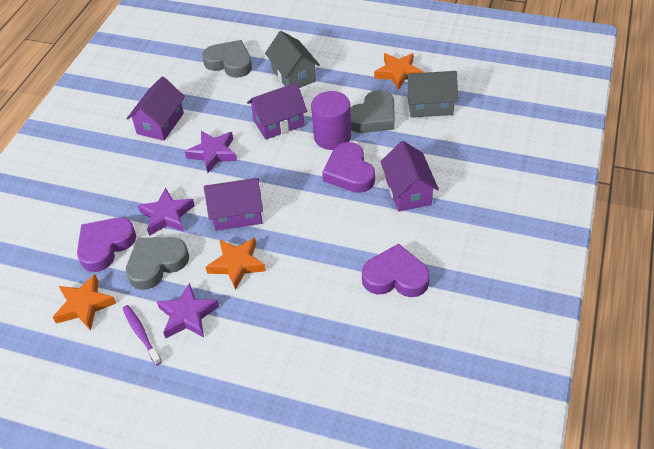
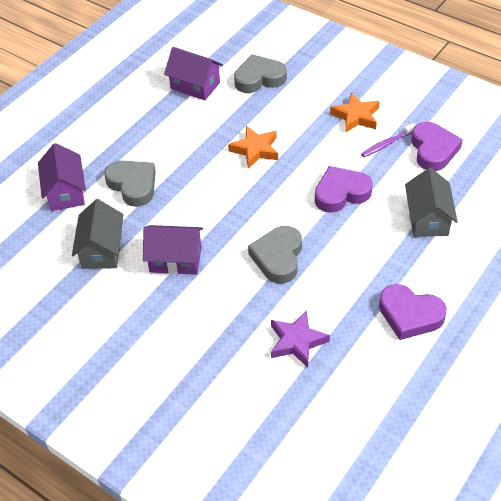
orange star: 3 -> 2
purple cylinder: 1 -> 0
purple house: 4 -> 3
purple star: 3 -> 1

